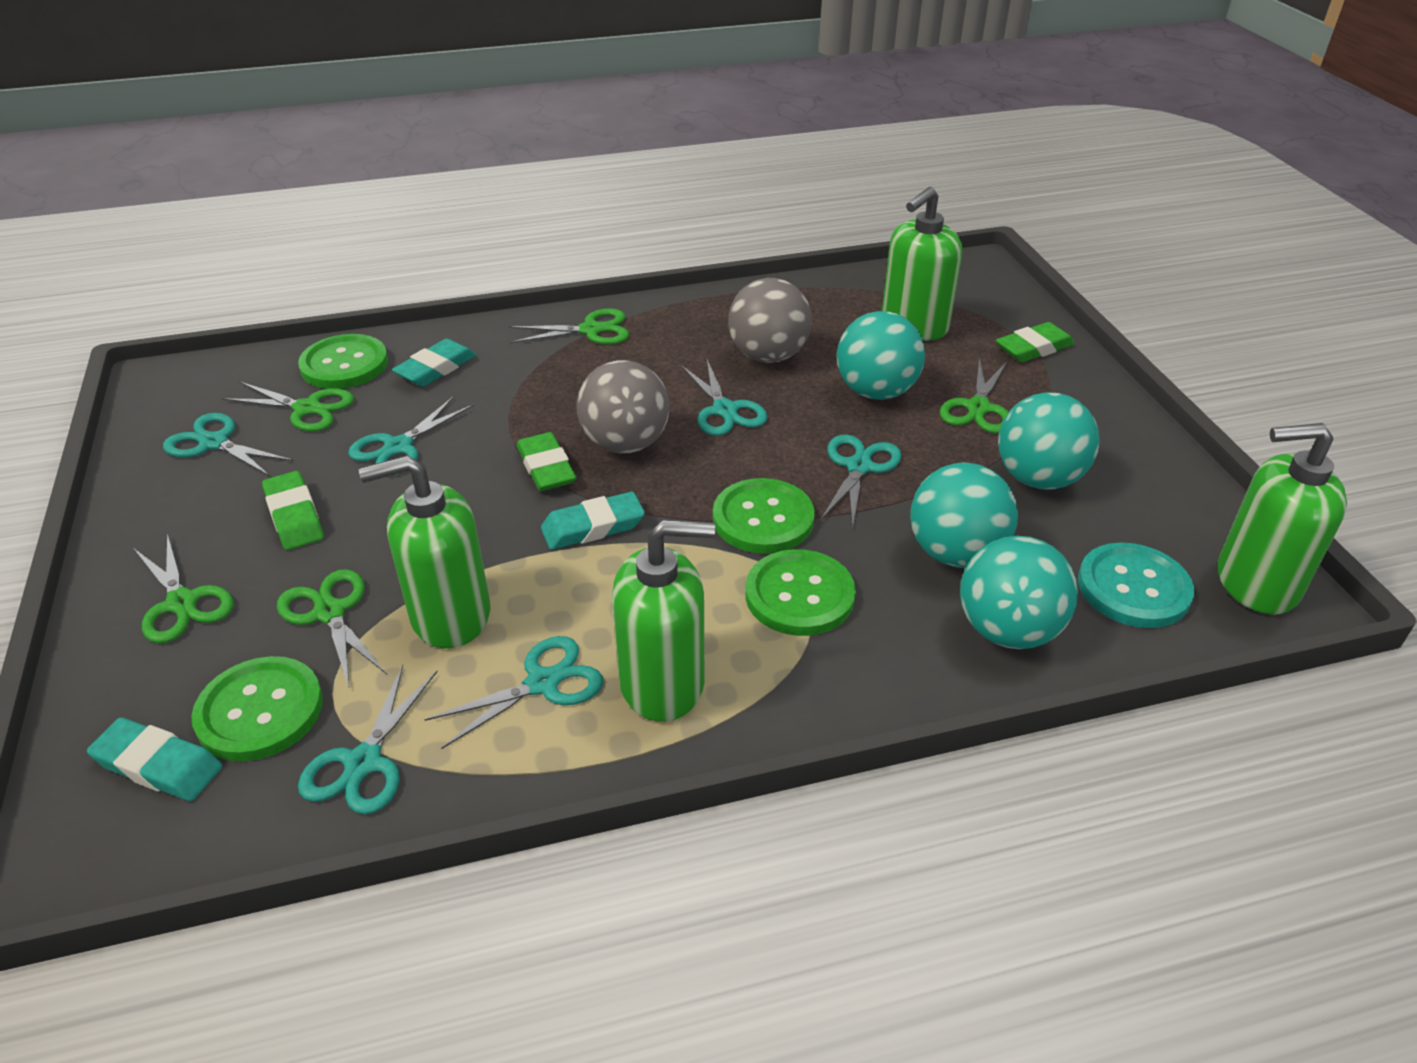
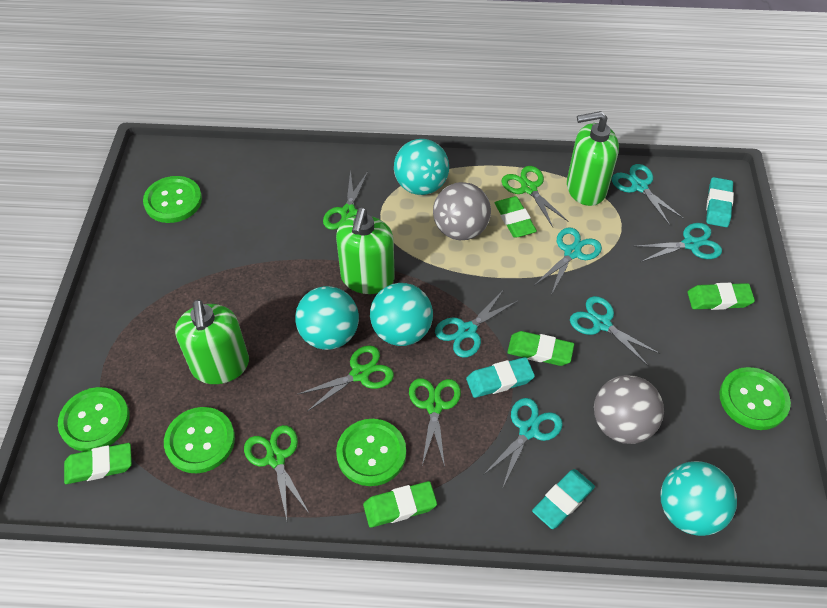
green button: 4 -> 5
green eraser: 3 -> 5
green soap dispenser: 4 -> 3
turquoise button: 1 -> 0

